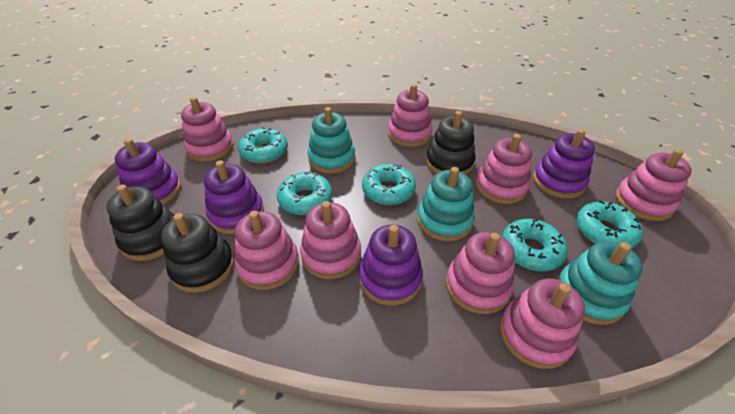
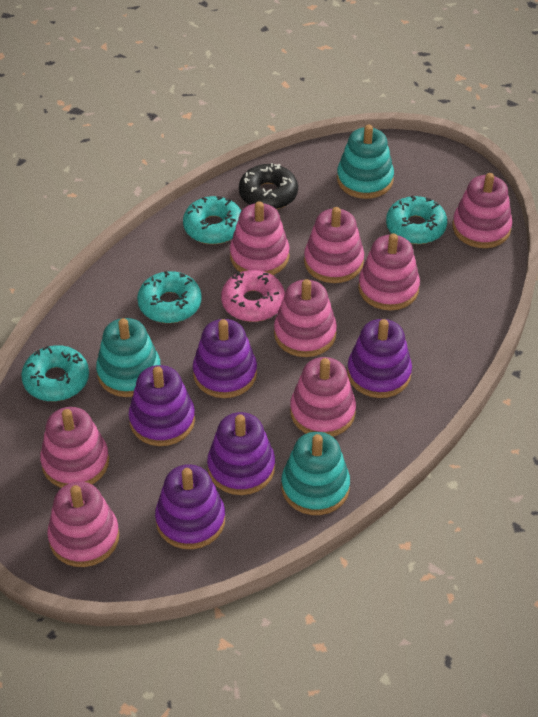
black donut: 0 -> 1
black stacking toy: 3 -> 0
pink donut: 0 -> 1
purple stacking toy: 4 -> 5
turquoise donut: 5 -> 4

